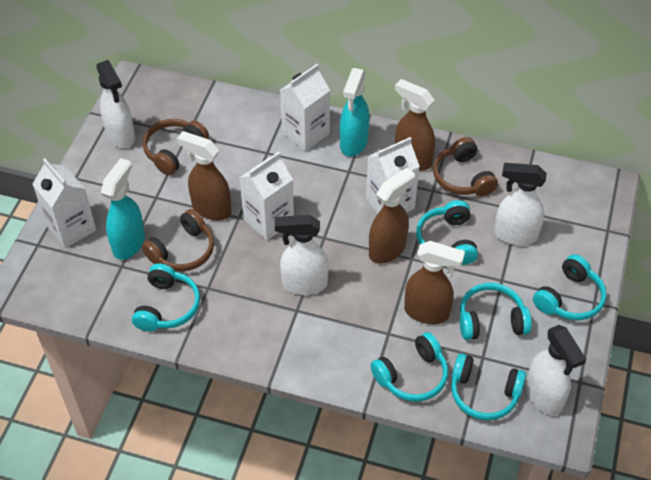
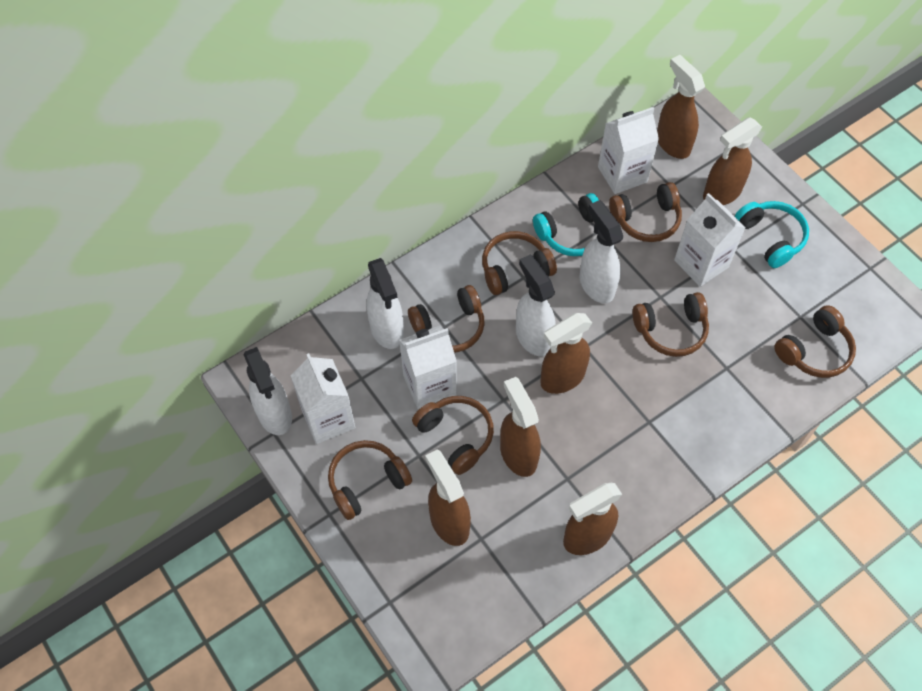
brown headphones: 3 -> 7
brown spray bottle: 4 -> 6
turquoise headphones: 6 -> 2
turquoise spray bottle: 2 -> 0

